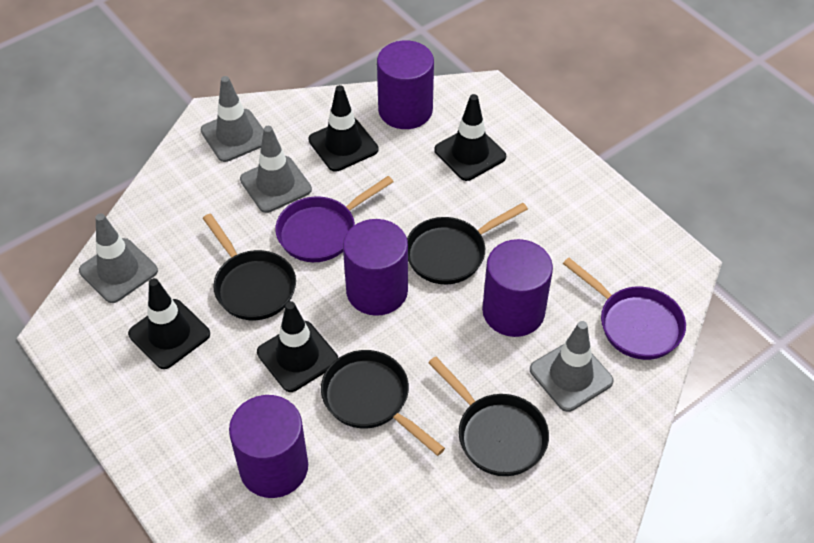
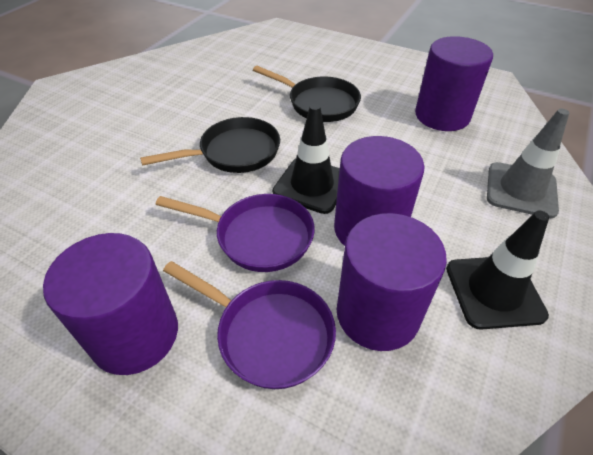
black pan: 4 -> 2
black traffic cone: 4 -> 2
grey traffic cone: 4 -> 1

